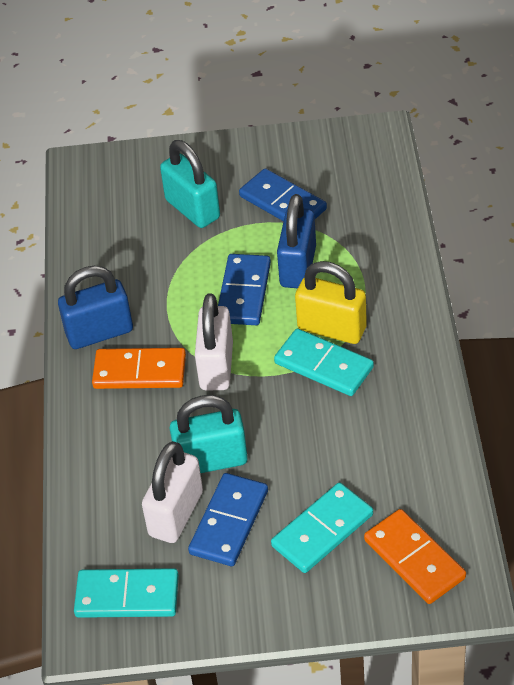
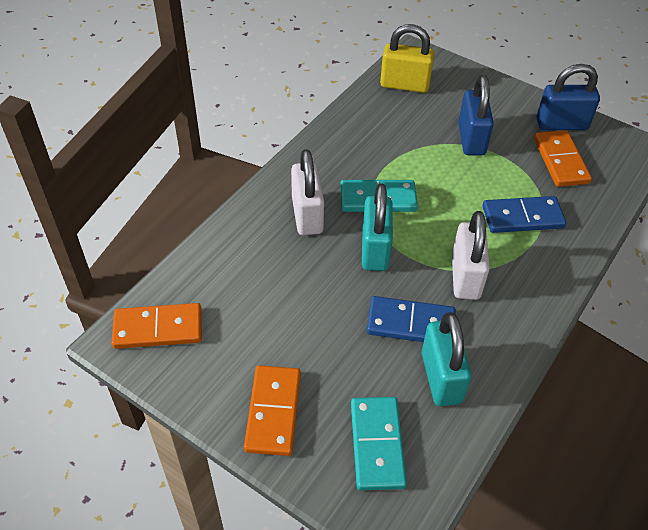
blue domino: 3 -> 2
orange domino: 2 -> 3
turquoise domino: 3 -> 2

